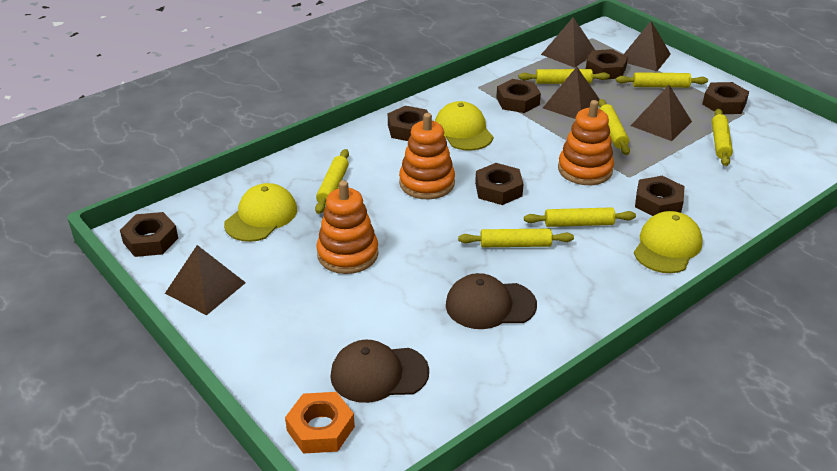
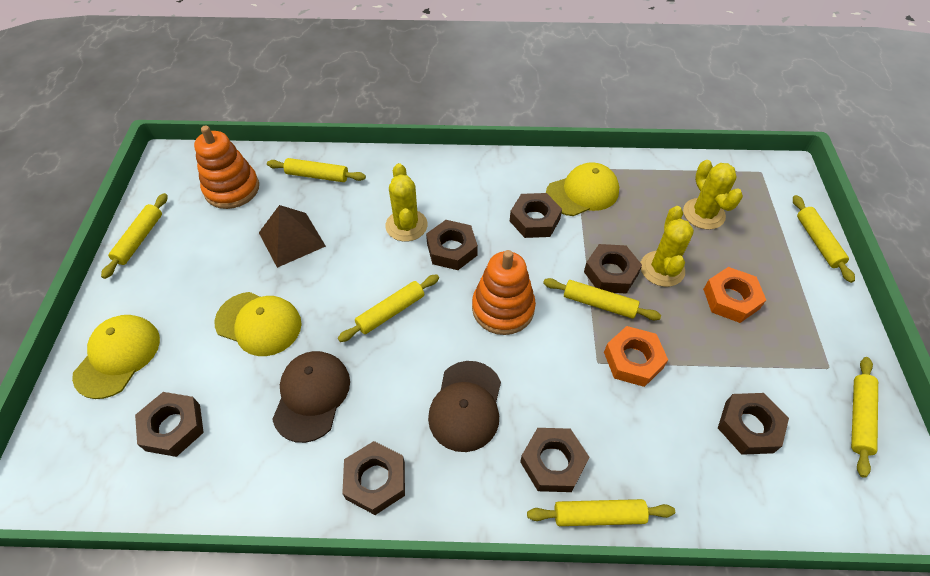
brown pyramid: 5 -> 1
orange nut: 1 -> 2
orange stacking toy: 3 -> 2
yellow cactus: 0 -> 3

